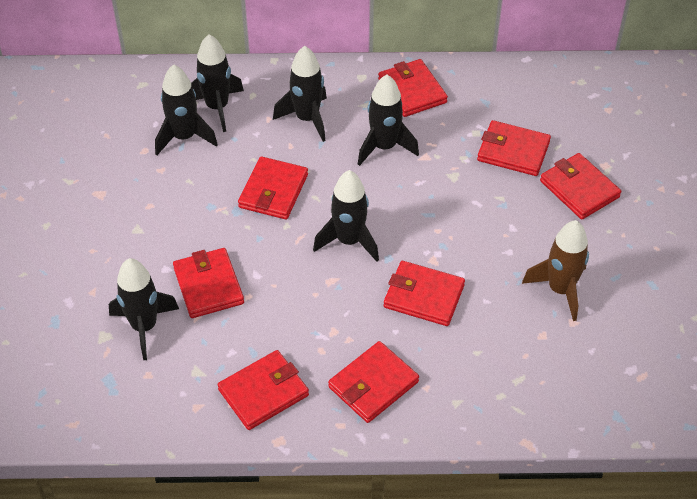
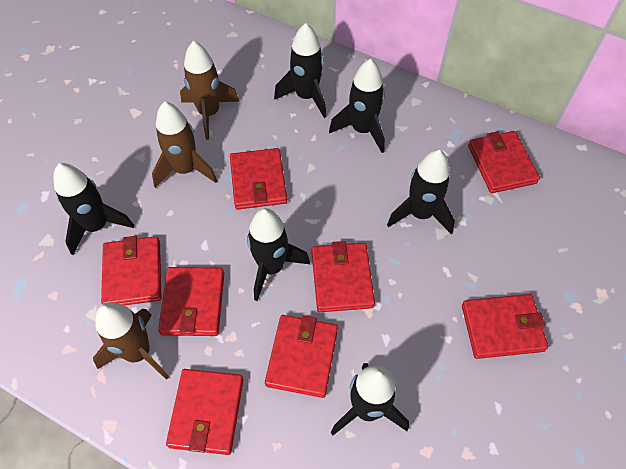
brown rocket: 1 -> 3

